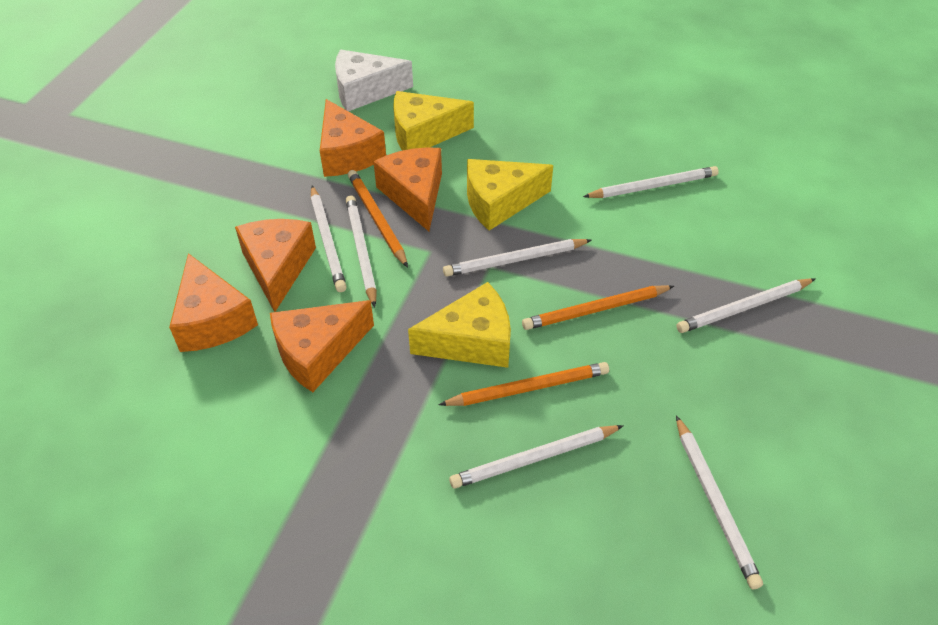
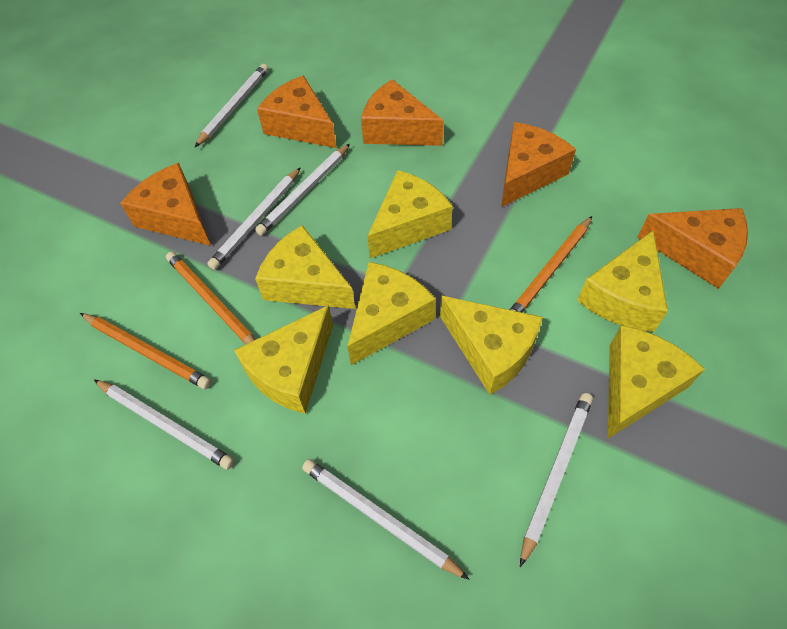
white cheese: 1 -> 0
white pencil: 7 -> 6
yellow cheese: 3 -> 7

